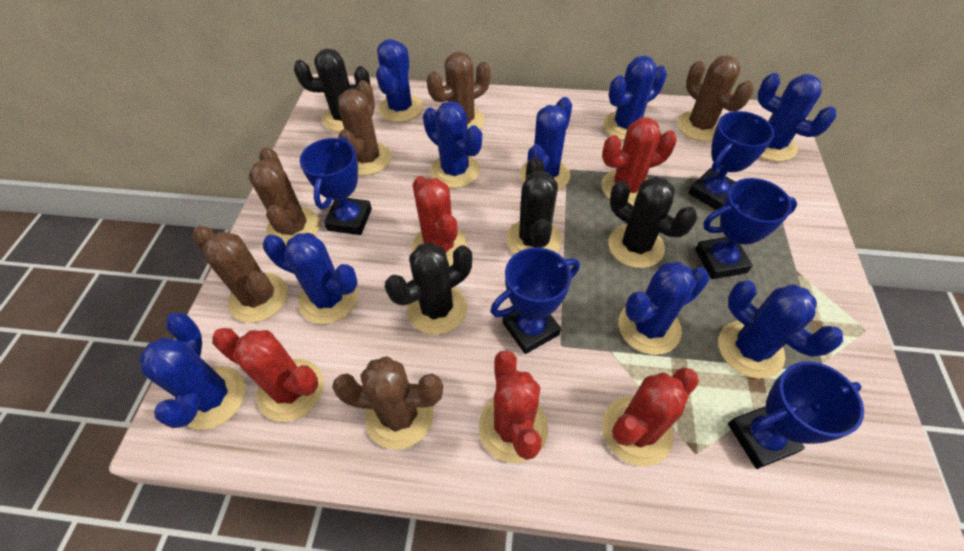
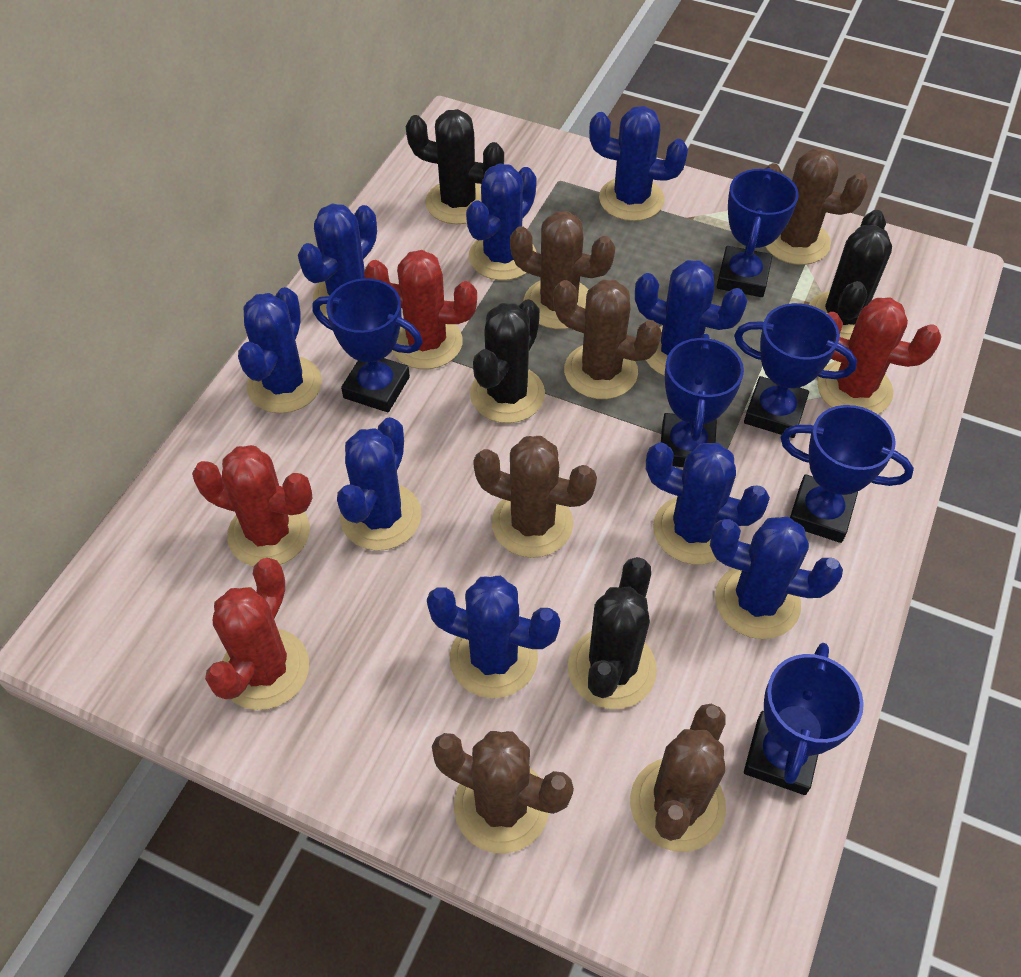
blue trophy: 5 -> 6
red cactus: 5 -> 4

